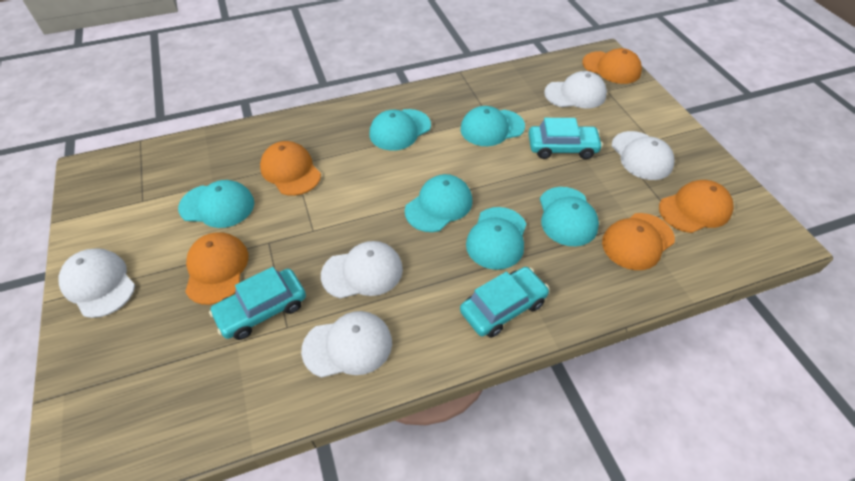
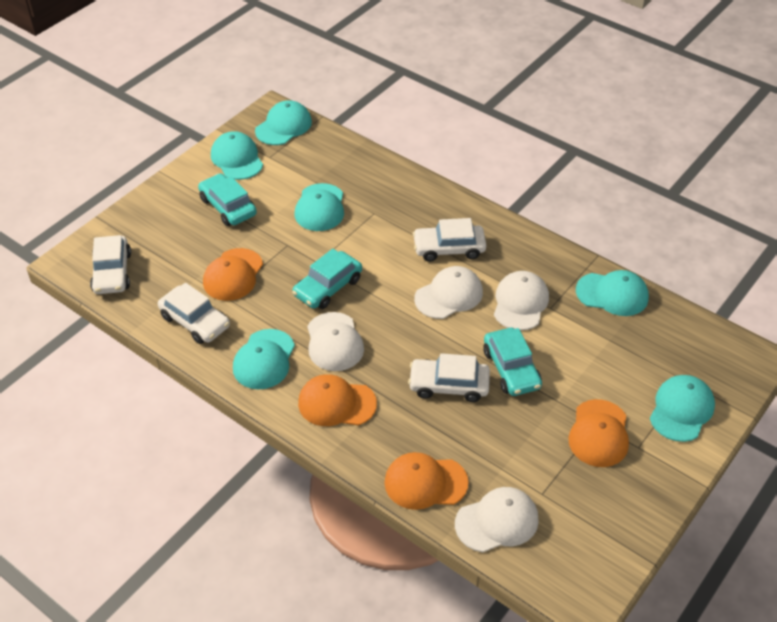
orange cap: 5 -> 4
white cap: 5 -> 4
white car: 0 -> 4

